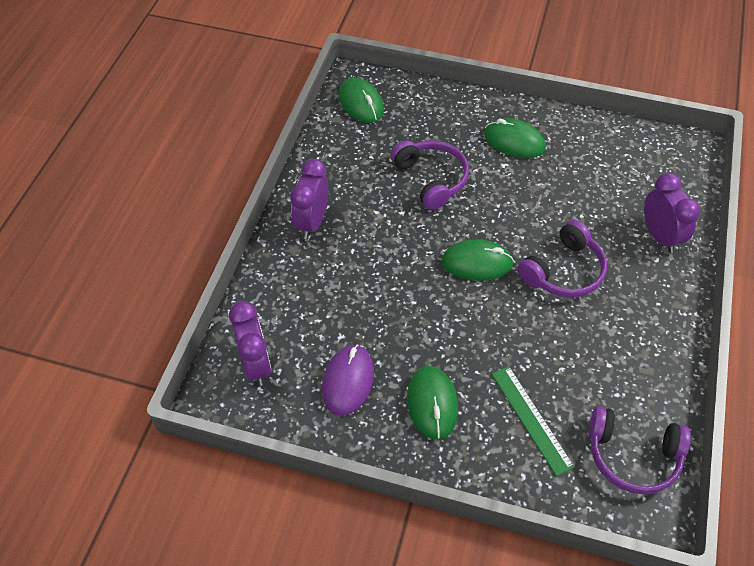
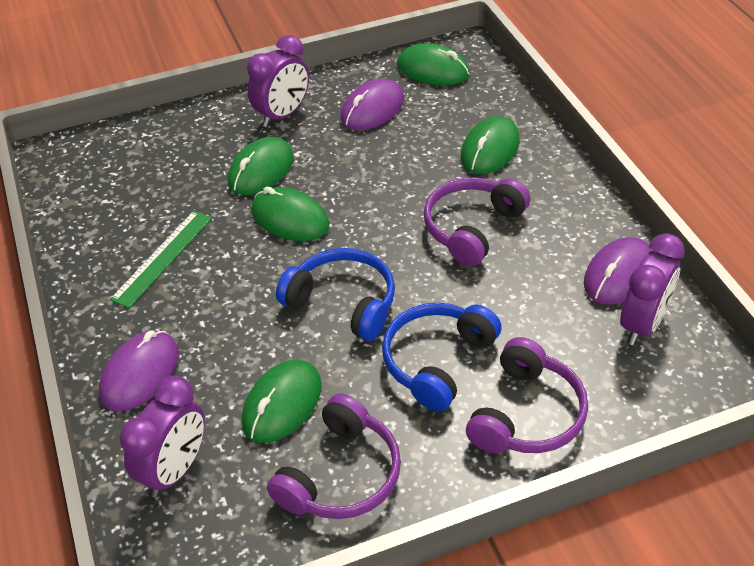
blue headphones: 0 -> 2
green mouse: 4 -> 5
purple mouse: 1 -> 3

